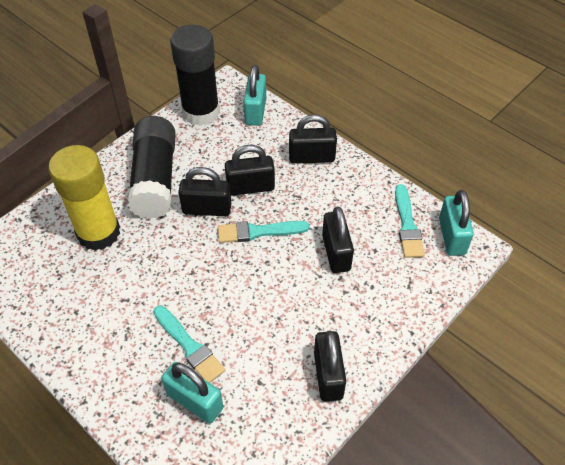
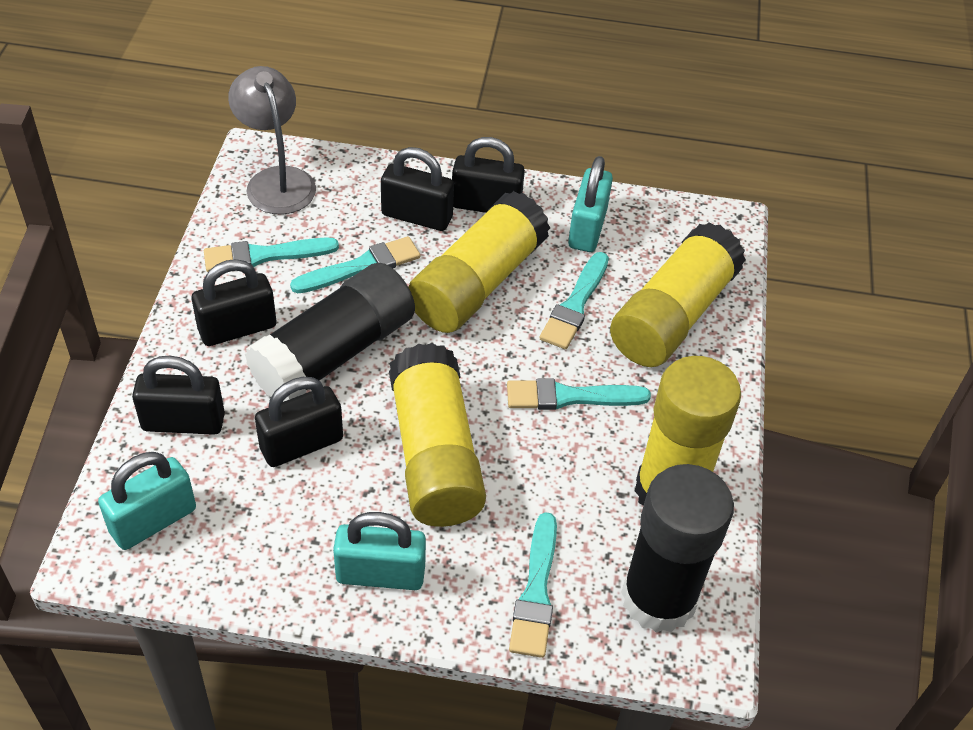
grey lamp: 0 -> 1
turquoise brush: 3 -> 5
yellow glue stick: 1 -> 4

